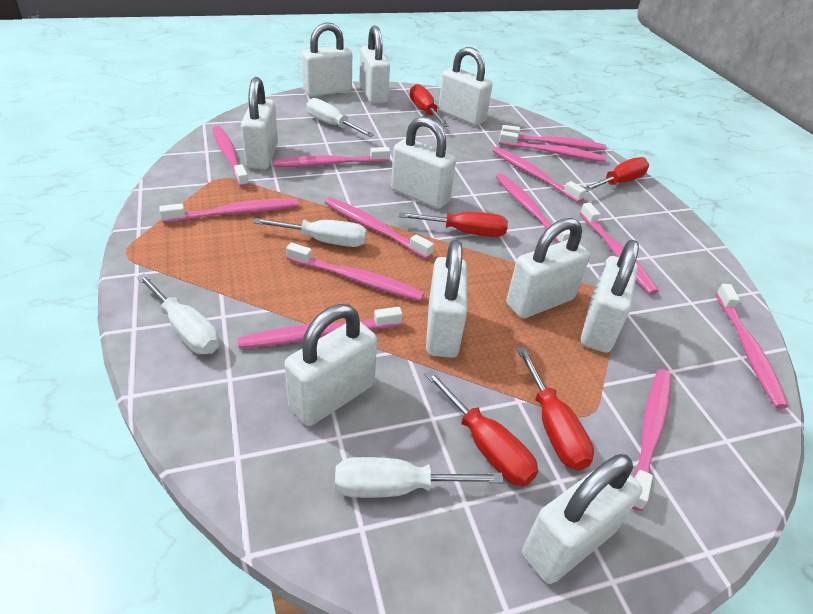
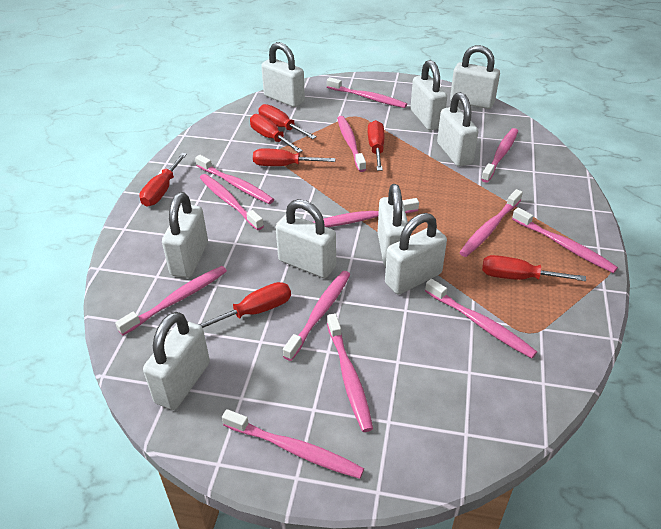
red screwdriver: 5 -> 7
white padlock: 10 -> 9
white screwdriver: 4 -> 0

